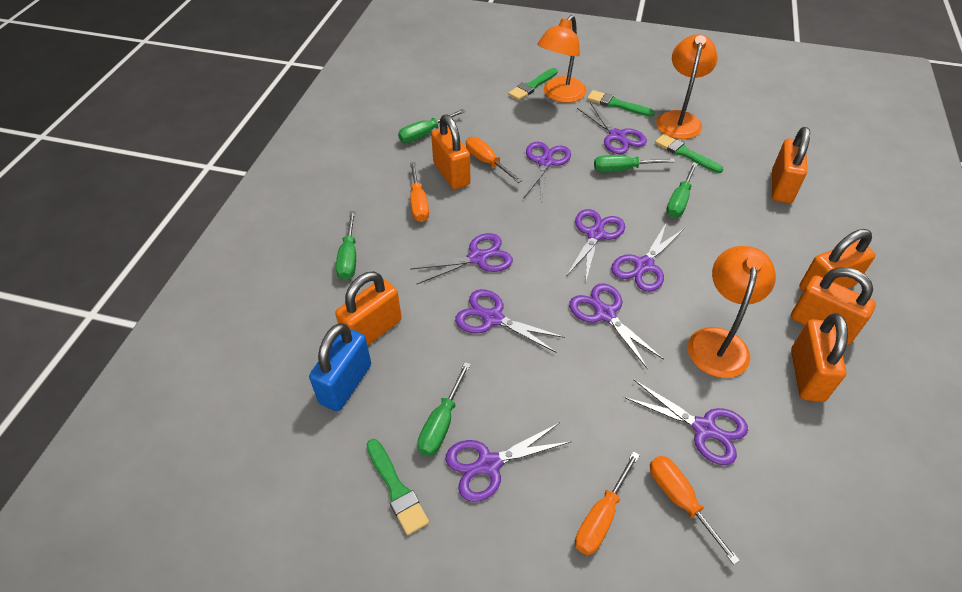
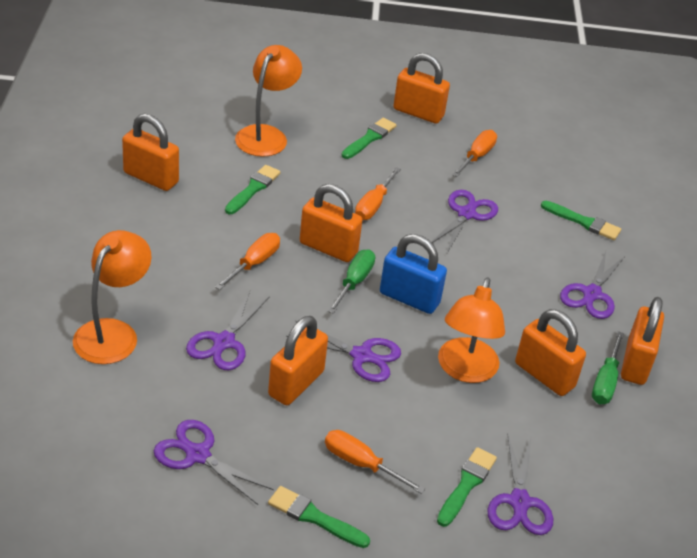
green brush: 4 -> 5
green screwdriver: 5 -> 2
purple scissors: 9 -> 6

